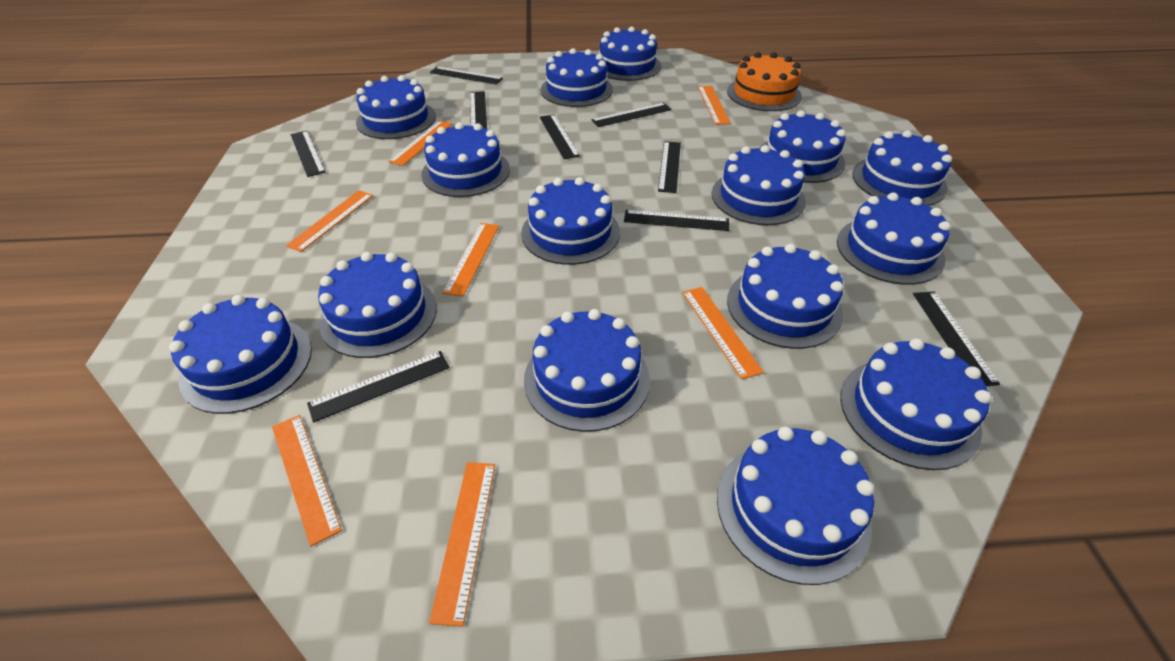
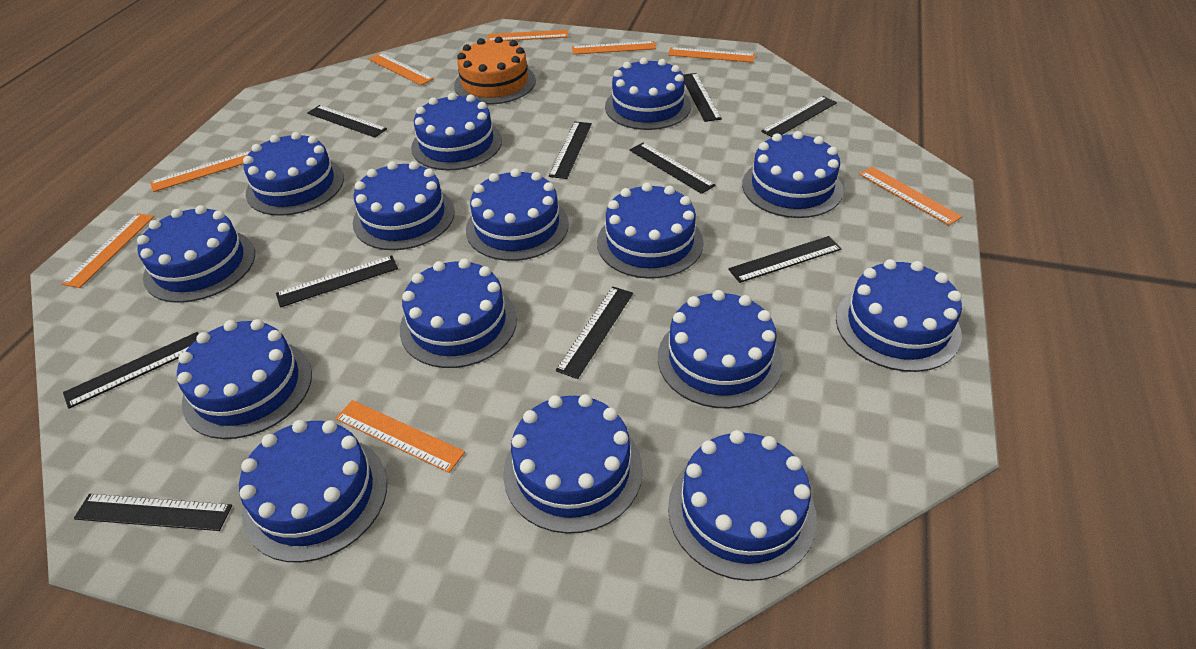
black ruler: 9 -> 10
orange ruler: 7 -> 8

